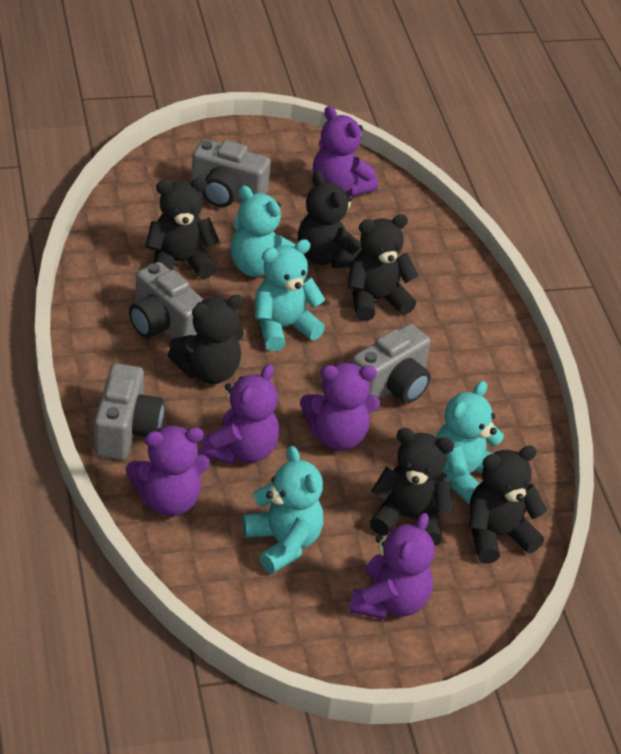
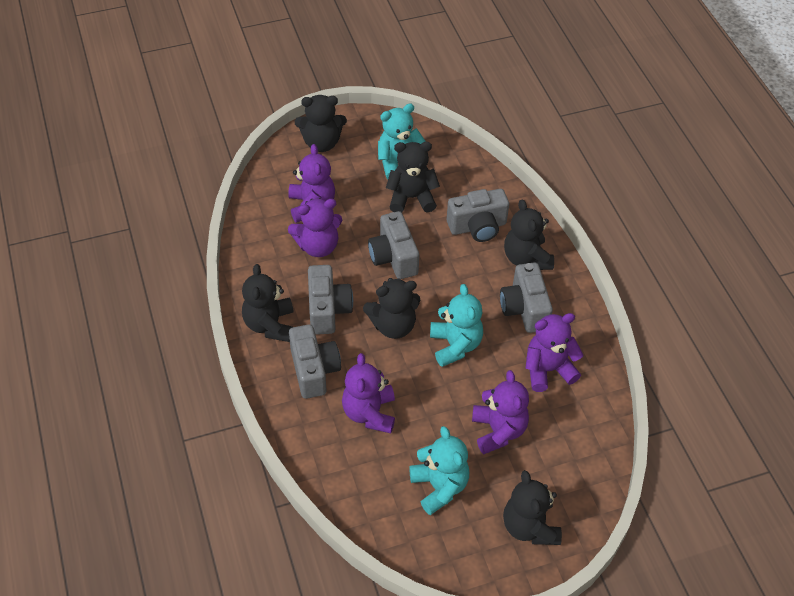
grey camera: 4 -> 5
turquoise teddy bear: 4 -> 3

